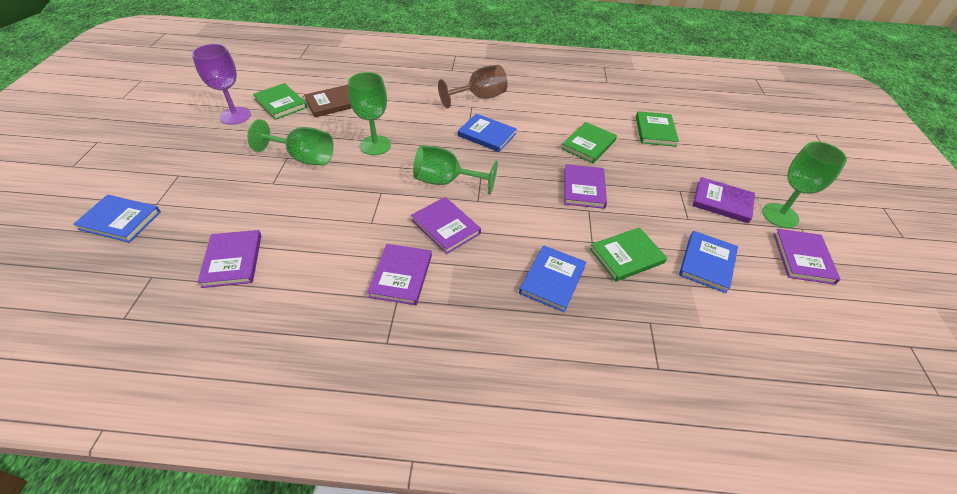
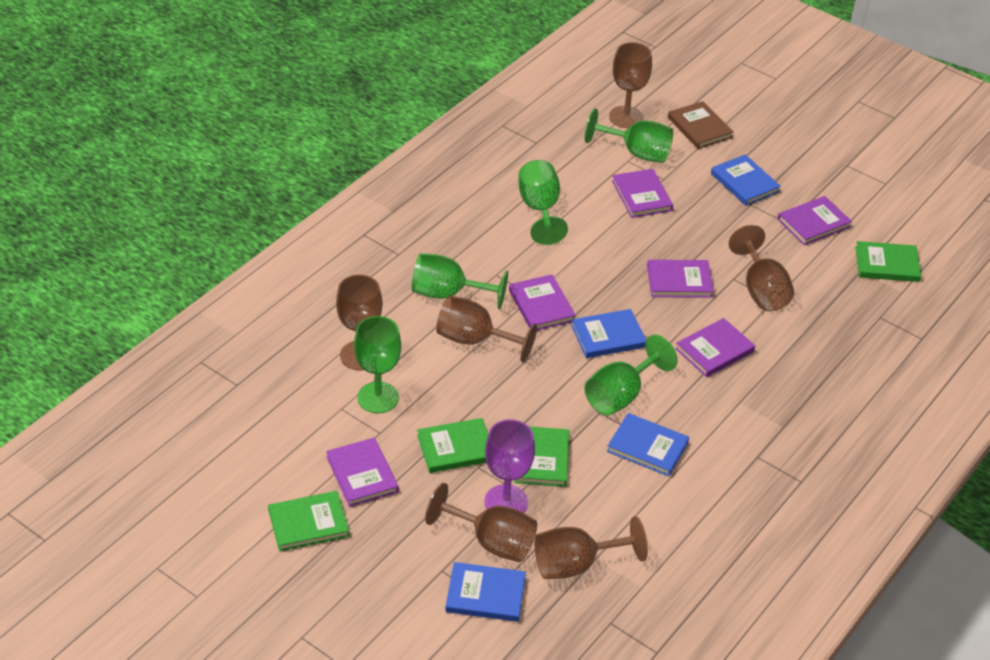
brown goblet: 1 -> 6
green goblet: 4 -> 5

